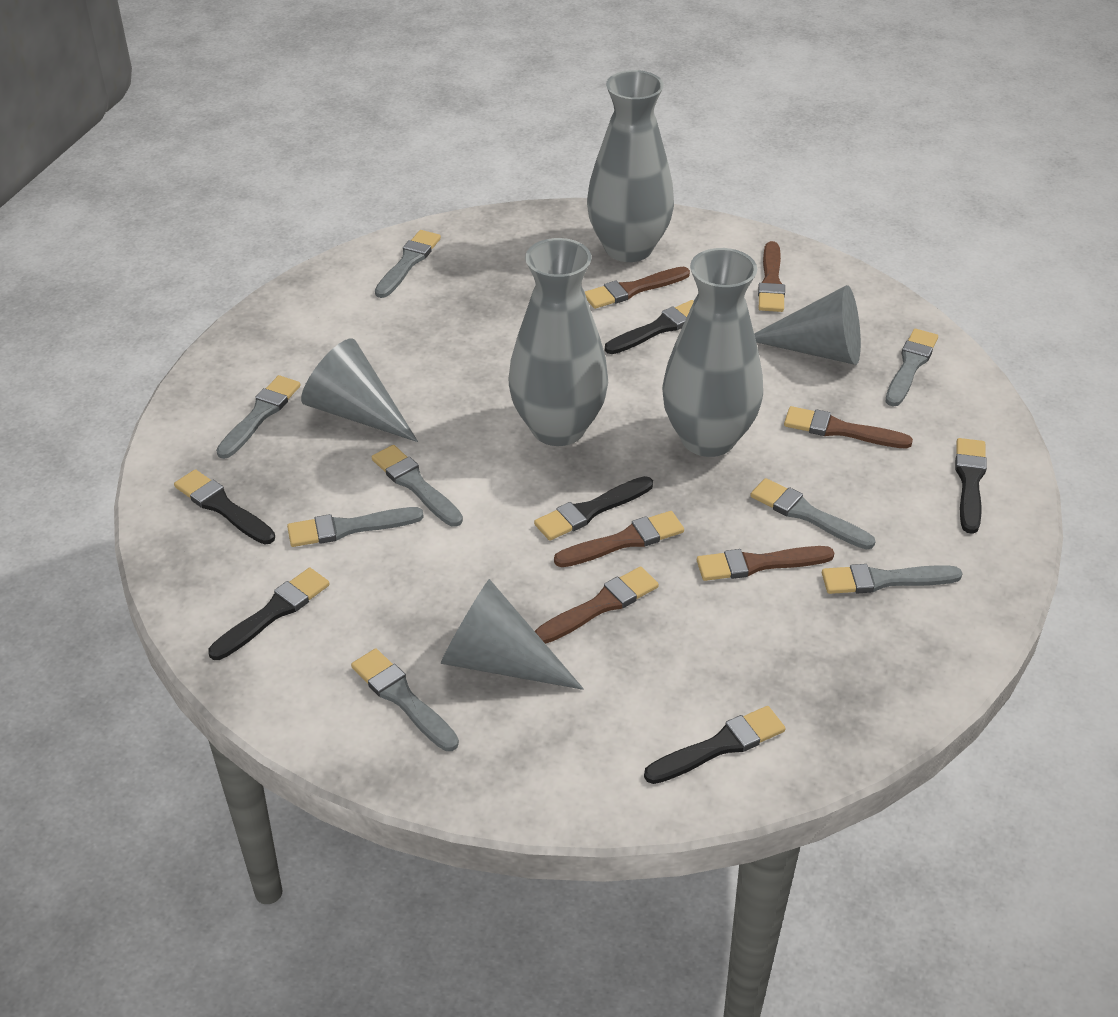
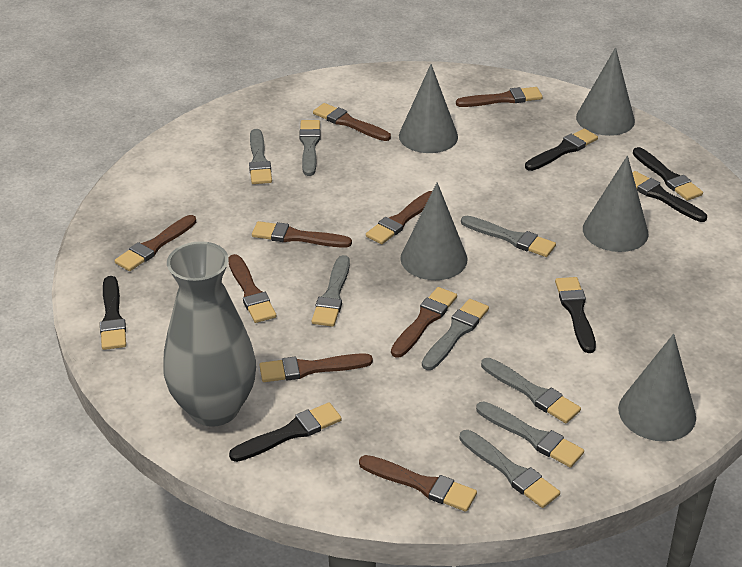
brown brush: 6 -> 9
grey cone: 3 -> 5
grey vase: 3 -> 1

